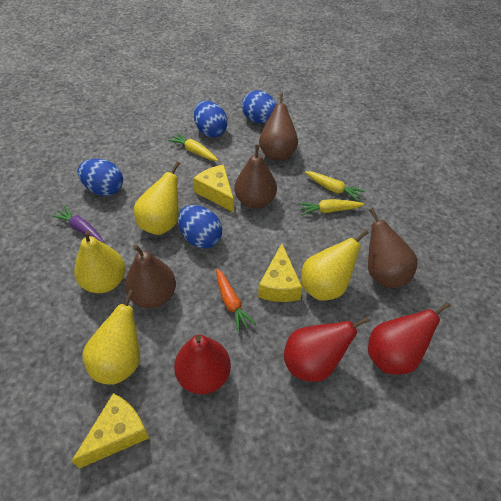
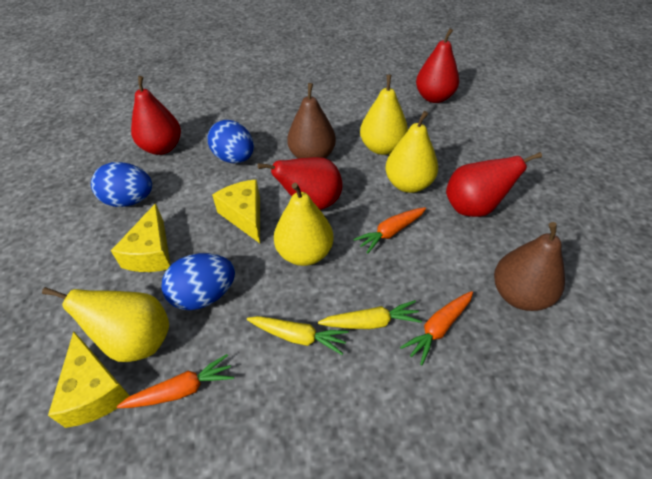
blue egg: 4 -> 3
brown pear: 4 -> 2
orange carrot: 1 -> 3
purple carrot: 1 -> 0
red pear: 3 -> 4
yellow carrot: 3 -> 2

